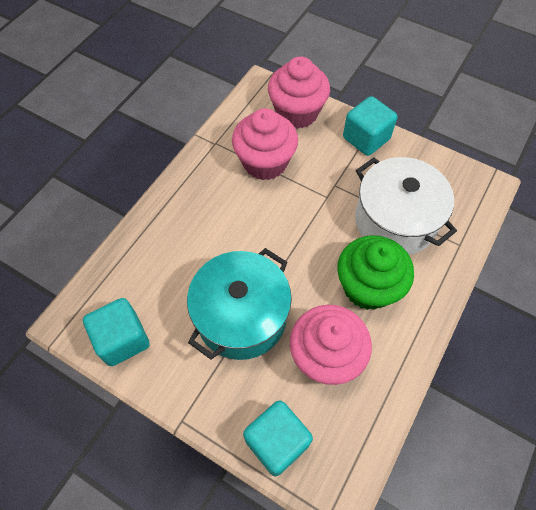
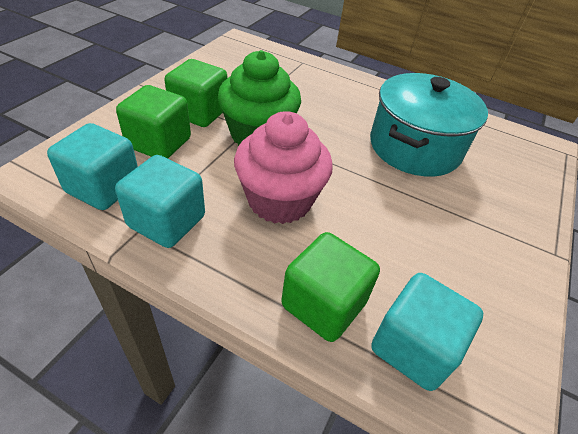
green cube: 0 -> 3
pink cupcake: 3 -> 1
white pot: 1 -> 0

